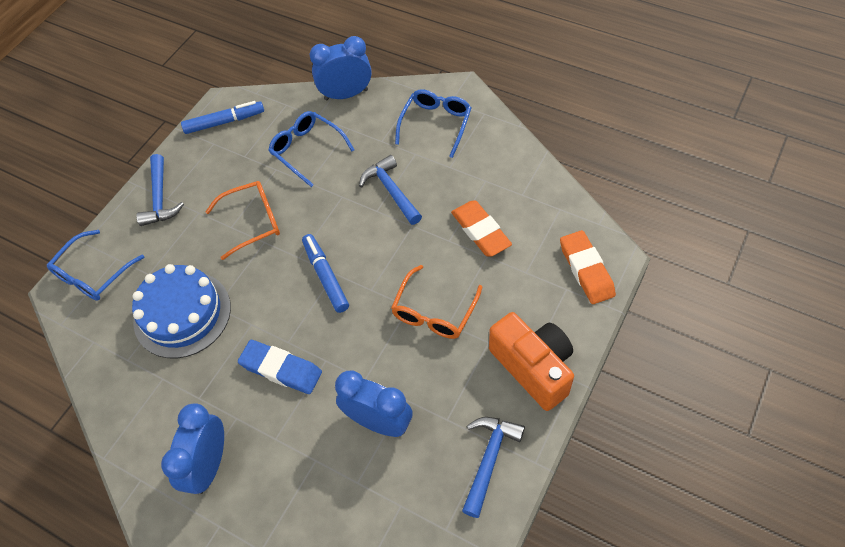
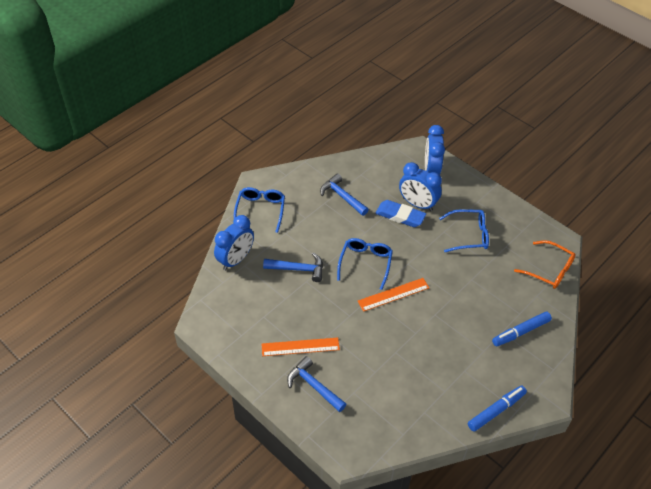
blue cake: 1 -> 0
orange camera: 1 -> 0
orange eraser: 2 -> 0
orange glasses: 2 -> 1
orange ruler: 0 -> 2

